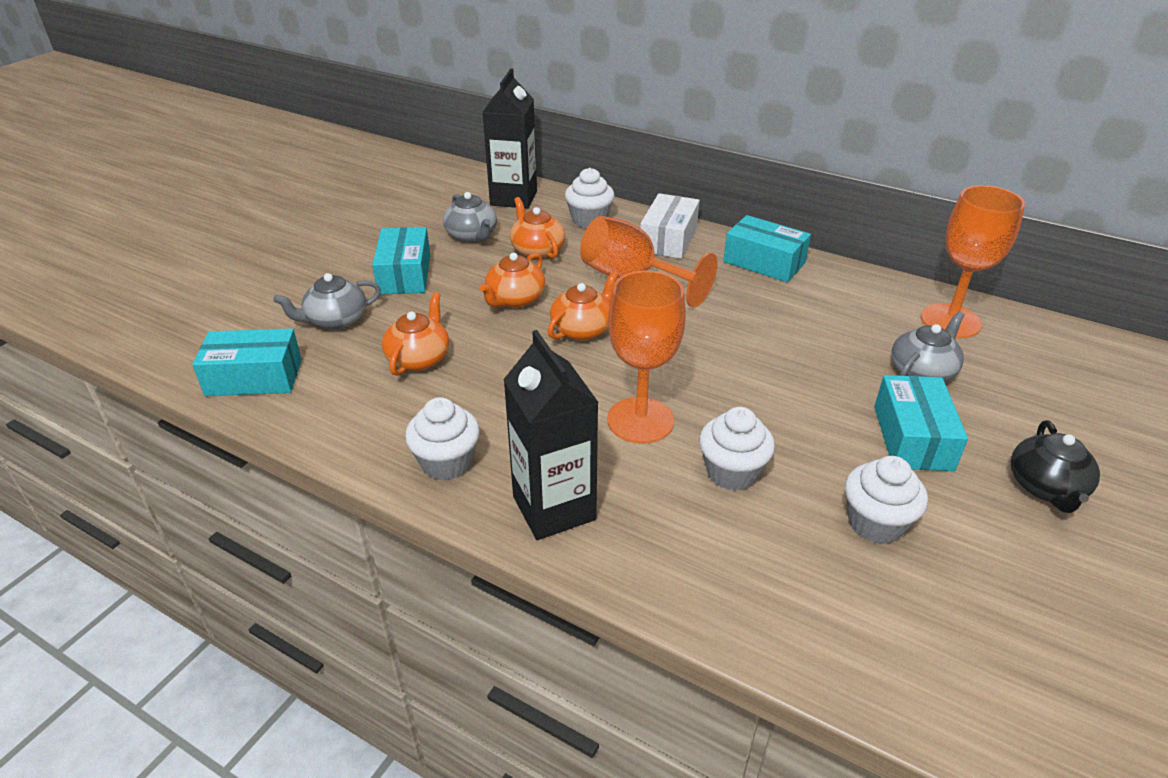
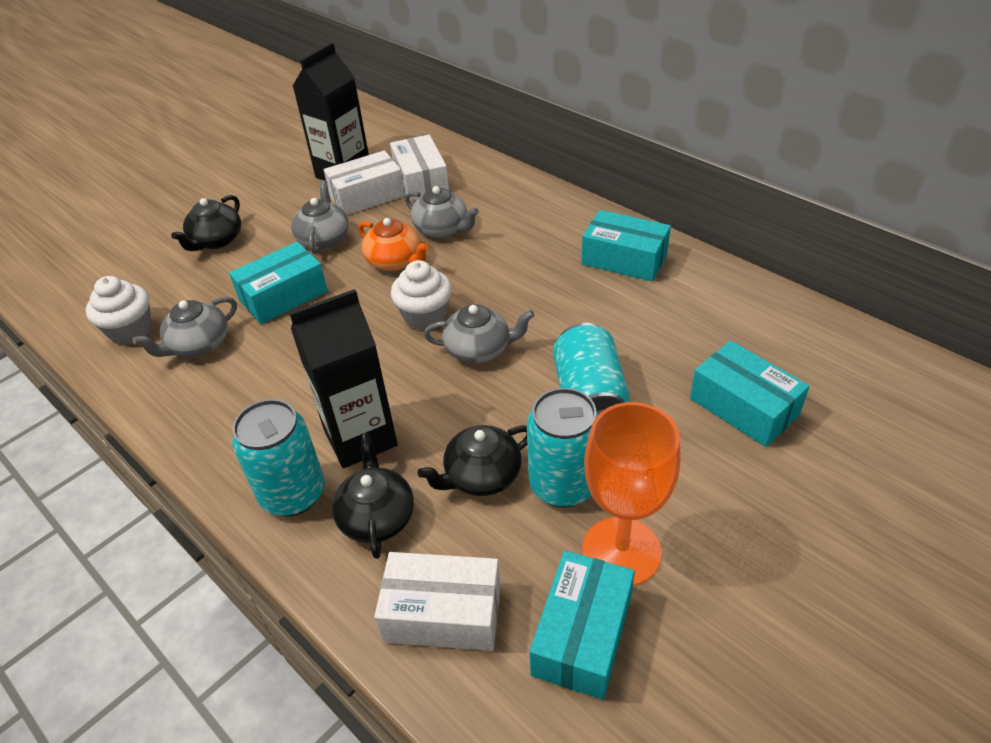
black teapot: 1 -> 3
grey teapot: 3 -> 4
orange goblet: 3 -> 1
orange teapot: 4 -> 1
turquoise can: 0 -> 3
white box: 1 -> 3
white cupcake: 4 -> 2

